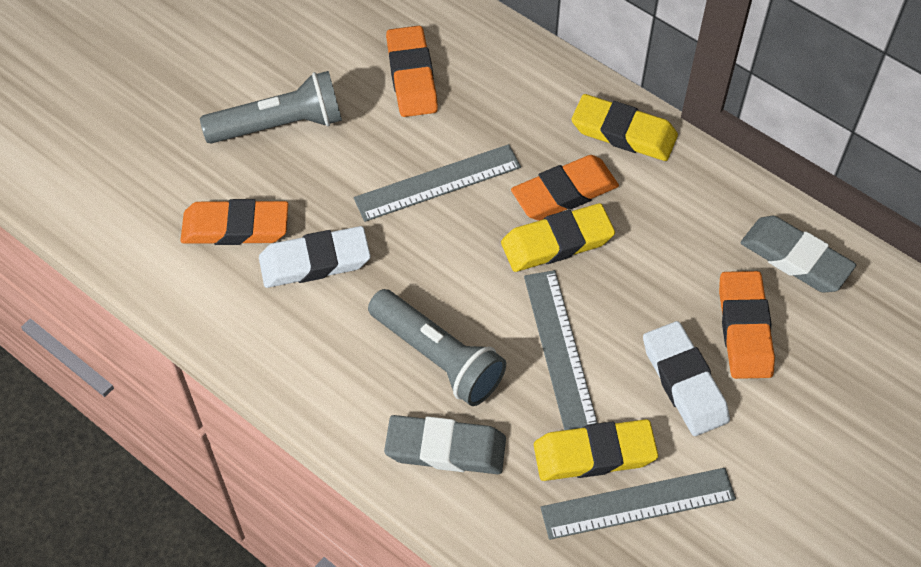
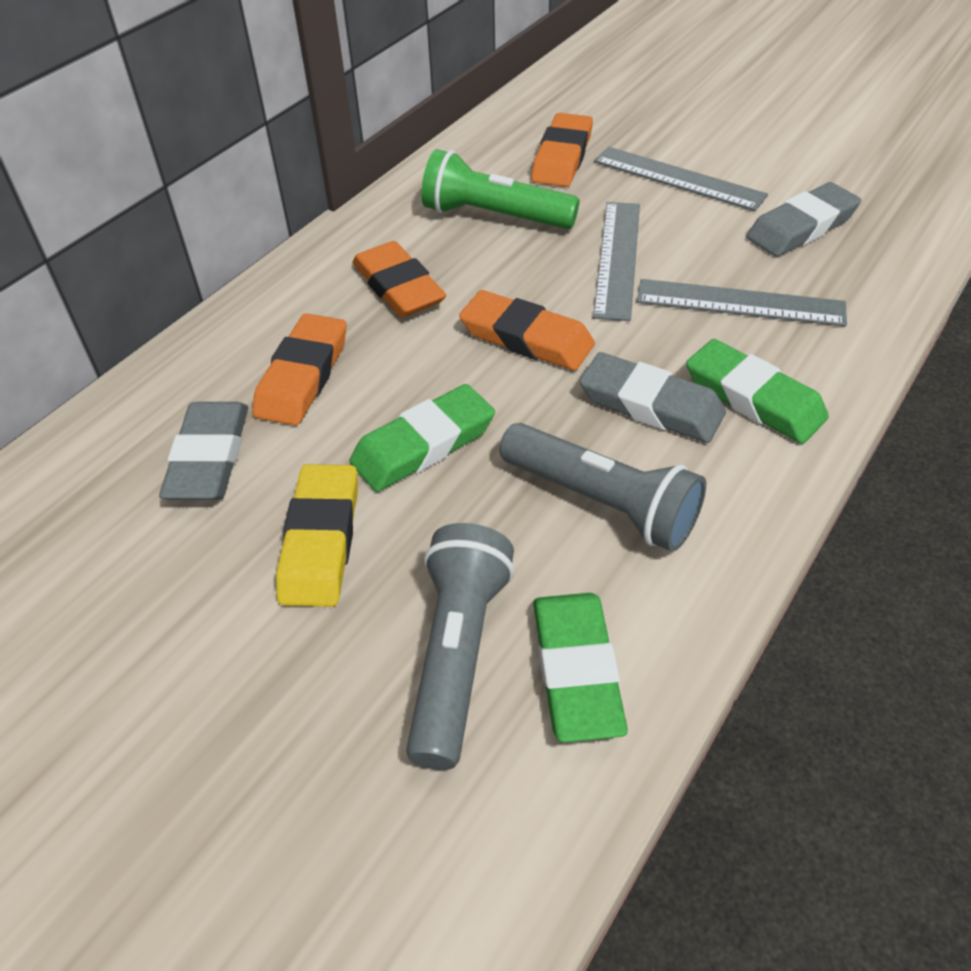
green eraser: 0 -> 3
green flashlight: 0 -> 1
grey eraser: 2 -> 3
white eraser: 2 -> 0
yellow eraser: 3 -> 1

